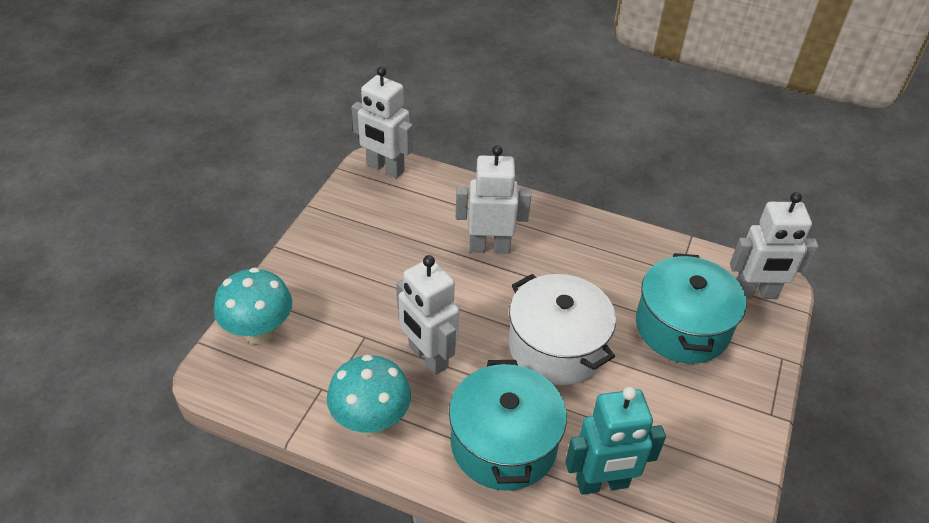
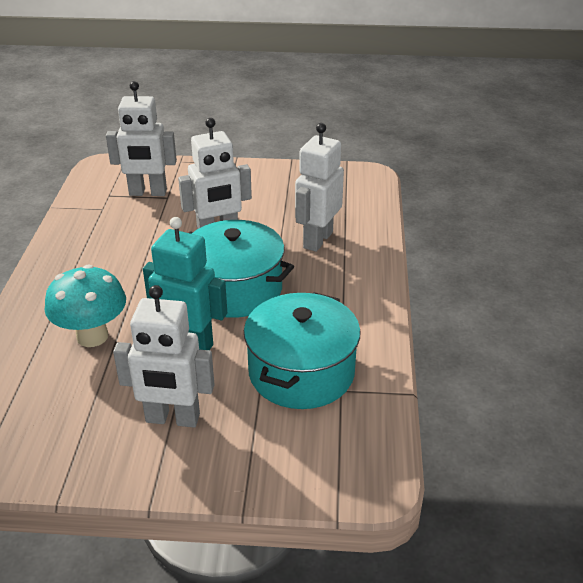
turquoise mushroom: 2 -> 1
white pot: 1 -> 0

